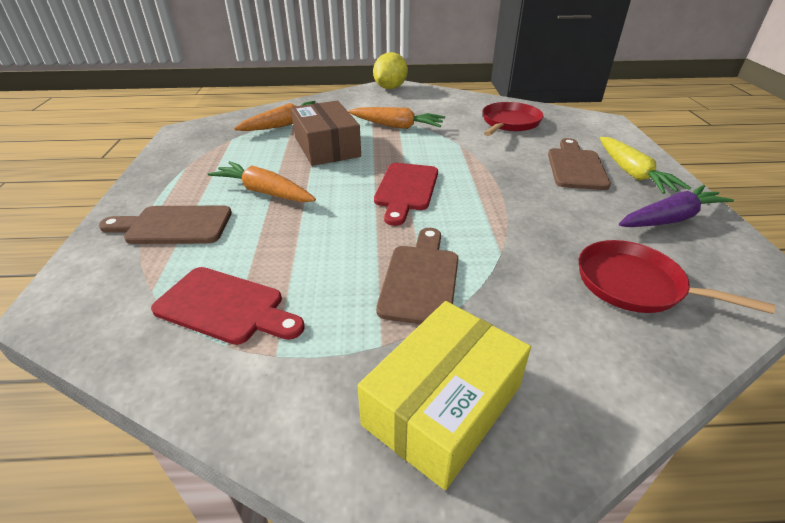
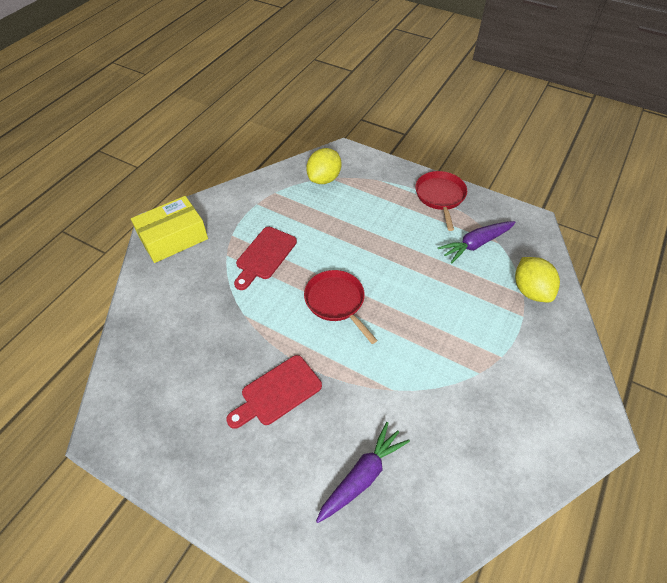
brown box: 1 -> 0
brown cutting board: 3 -> 0
orange carrot: 3 -> 0
purple carrot: 1 -> 2
yellow carrot: 1 -> 0
yellow lemon: 1 -> 2

